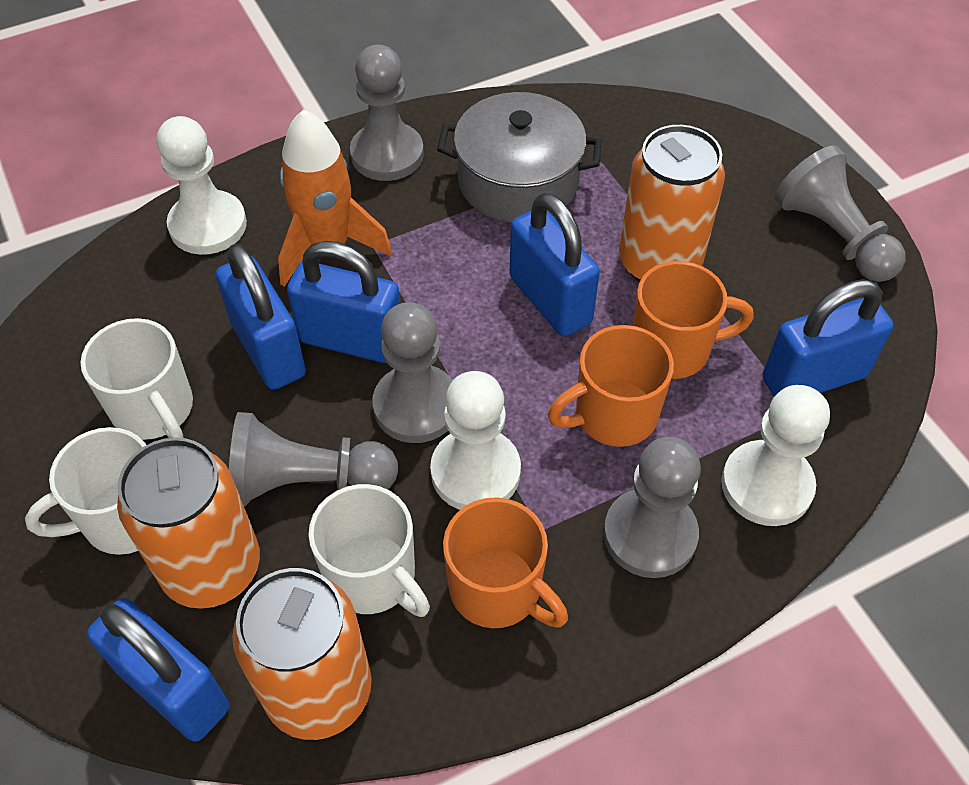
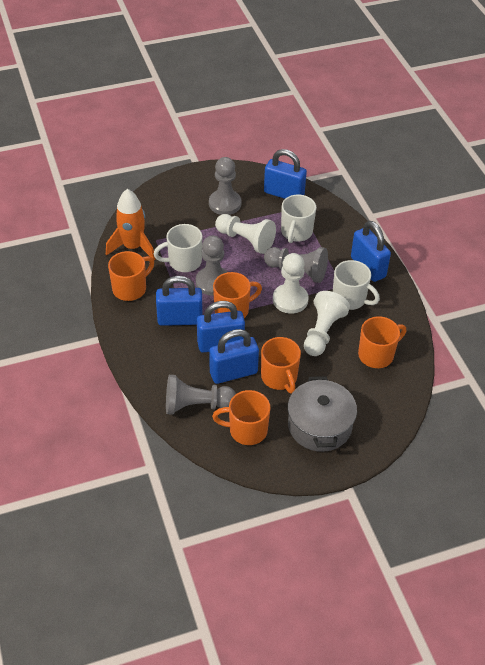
grey pawn: 5 -> 4
orange can: 3 -> 0
orange mug: 3 -> 5

